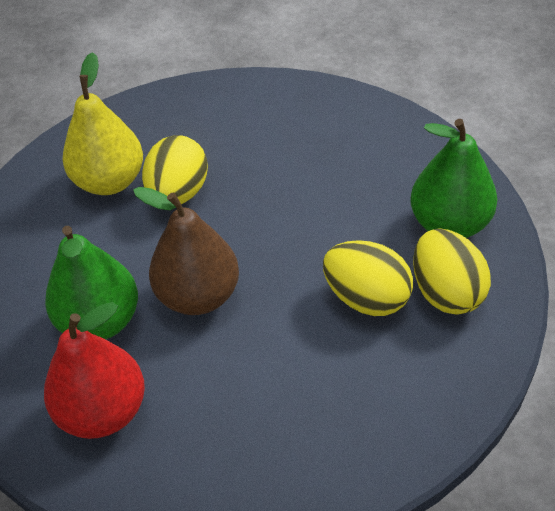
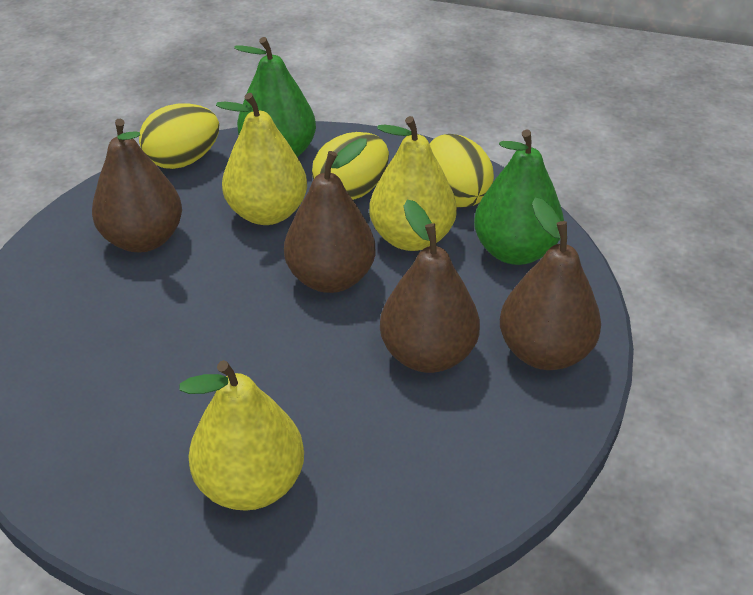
brown pear: 1 -> 4
red pear: 1 -> 0
yellow pear: 1 -> 3

